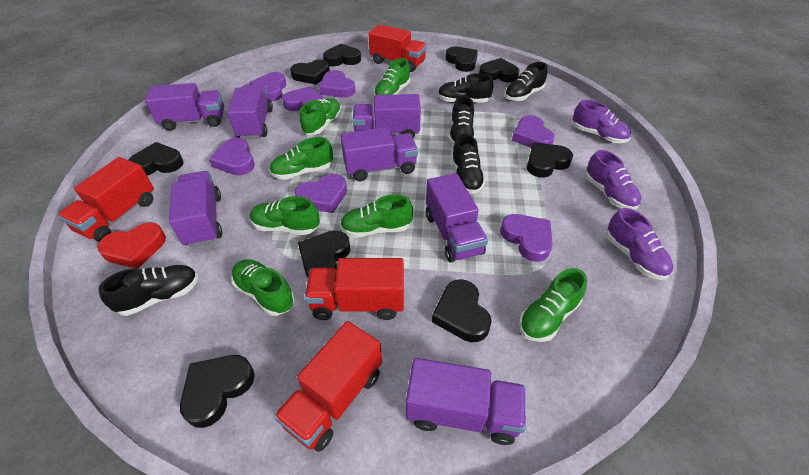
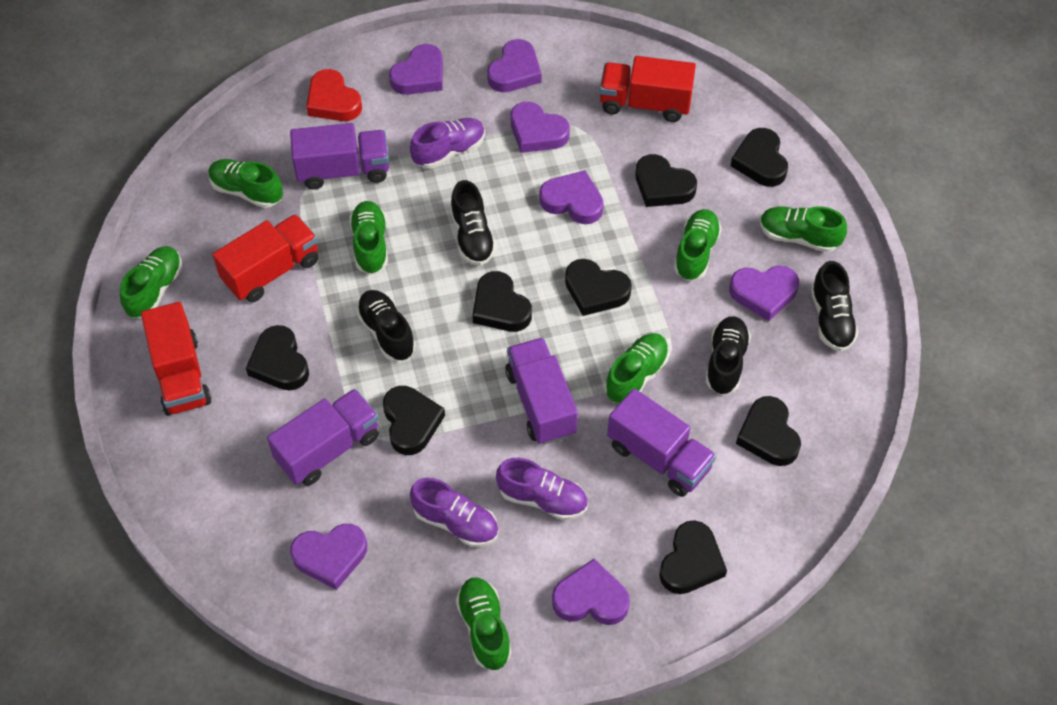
black heart: 9 -> 8
black shoe: 5 -> 4
purple truck: 7 -> 4
red truck: 4 -> 3

